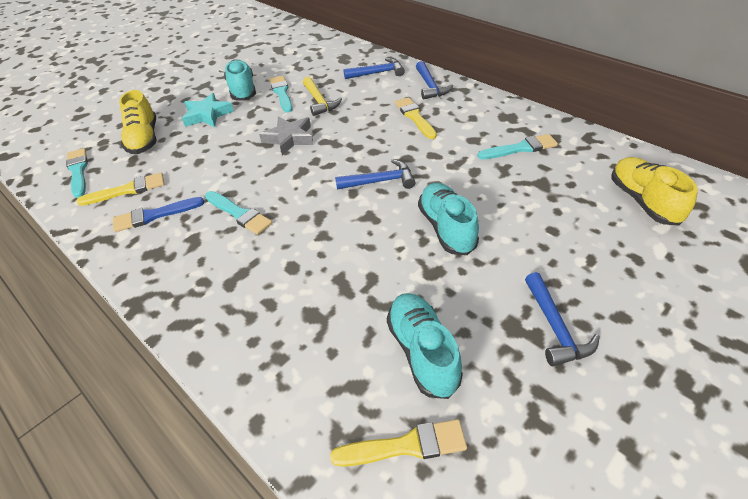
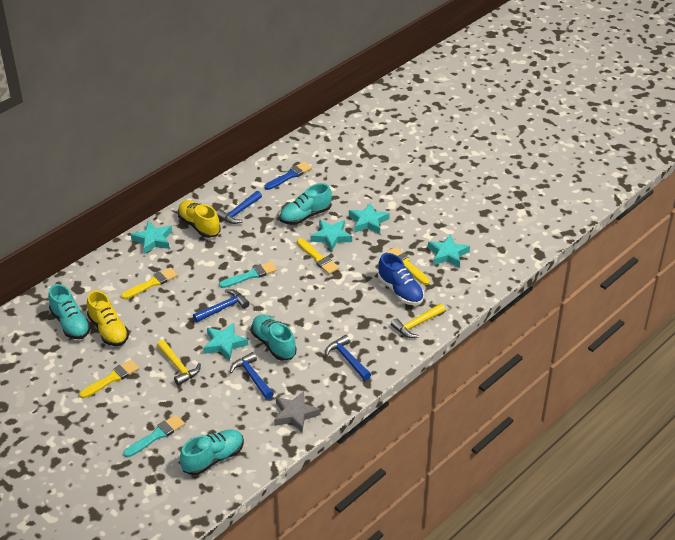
blue shoe: 0 -> 1
turquoise brush: 4 -> 2
turquoise shoe: 3 -> 4
turquoise star: 1 -> 5
yellow brush: 3 -> 4
yellow hammer: 1 -> 2

